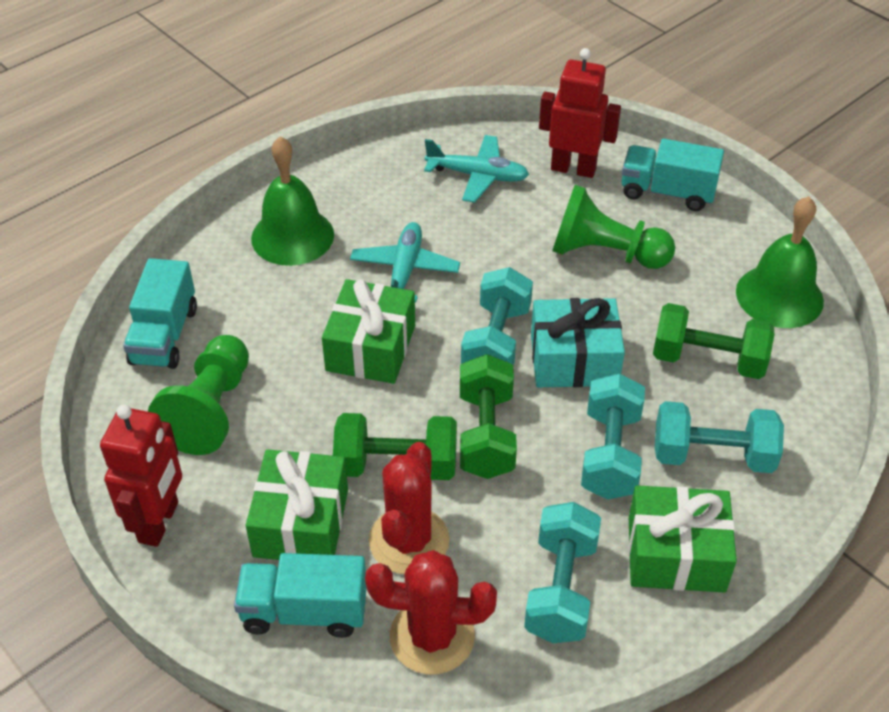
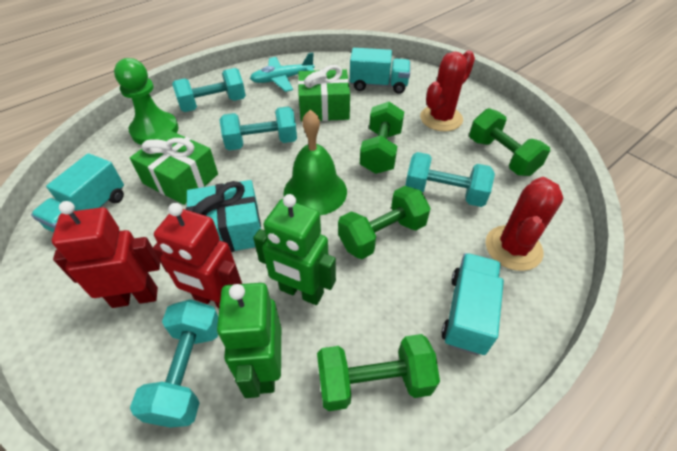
green bell: 2 -> 1
green dumbbell: 3 -> 4
green gift: 3 -> 2
green pawn: 2 -> 1
green robot: 0 -> 2
turquoise plane: 2 -> 1

